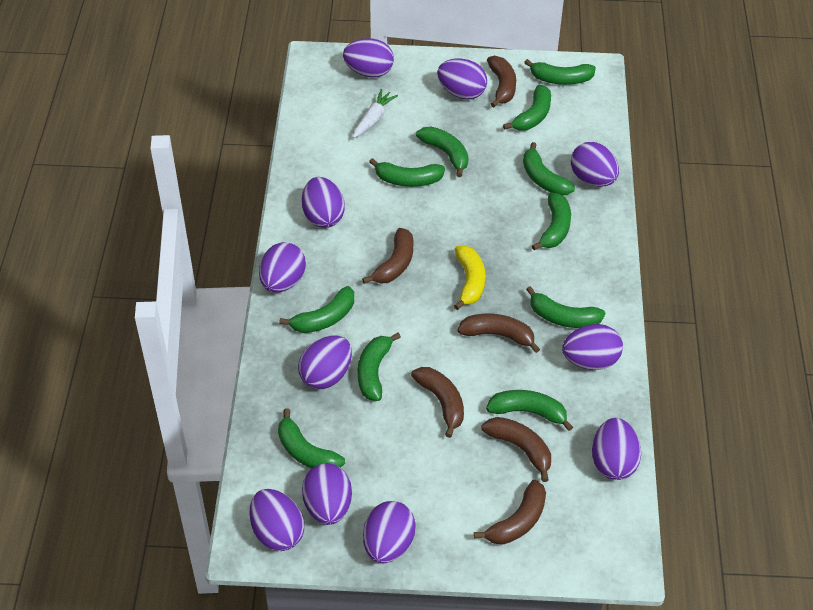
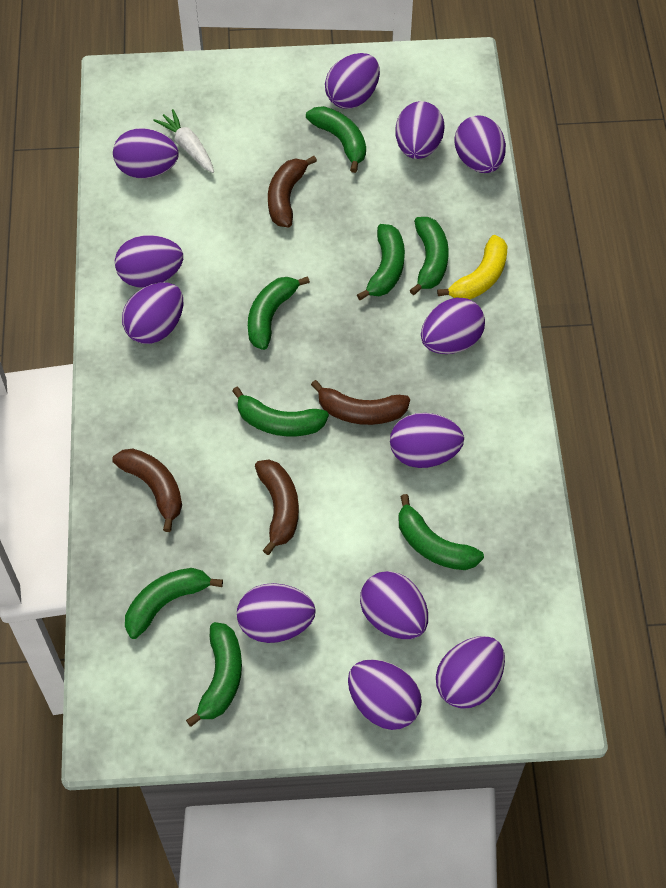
brown banana: 6 -> 4
green banana: 11 -> 8
purple egg: 11 -> 12

